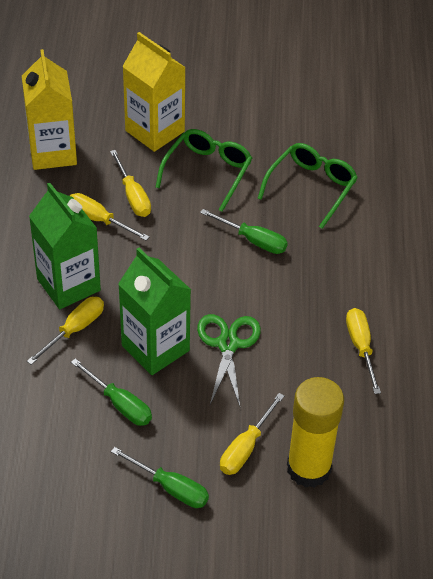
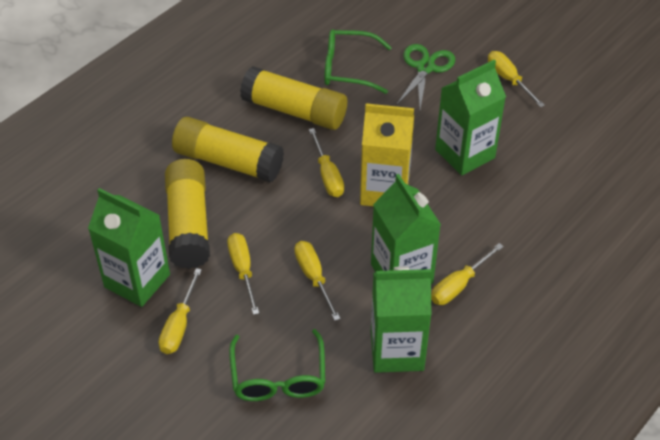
green carton: 2 -> 4
green screwdriver: 3 -> 0
yellow carton: 2 -> 1
yellow glue stick: 1 -> 3
yellow screwdriver: 5 -> 6

